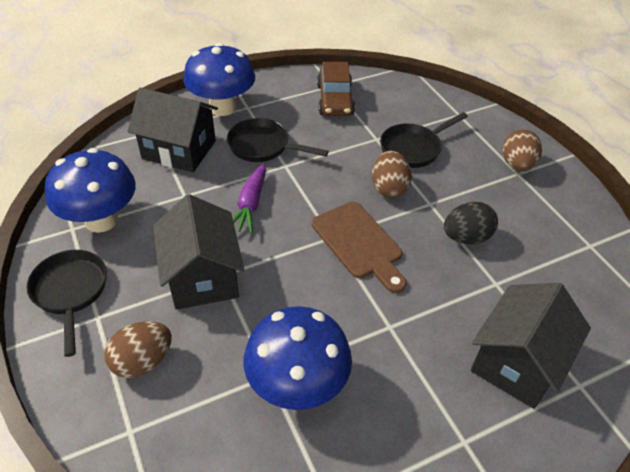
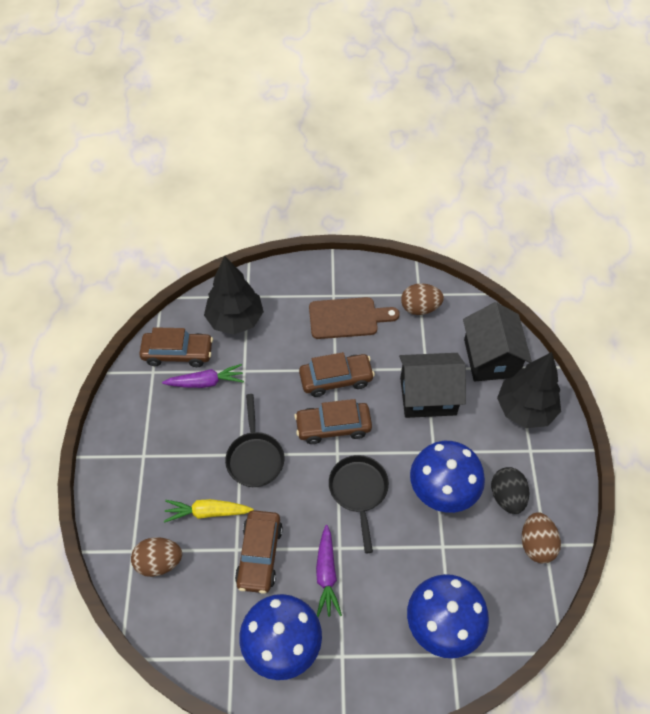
black house: 3 -> 2
black pan: 3 -> 2
black tree: 0 -> 2
brown car: 1 -> 4
purple carrot: 1 -> 2
yellow carrot: 0 -> 1

